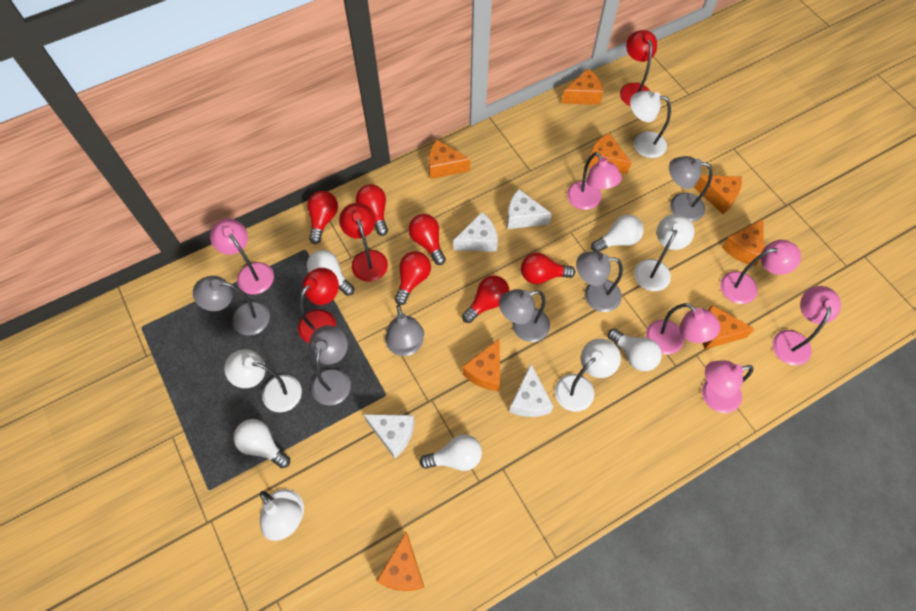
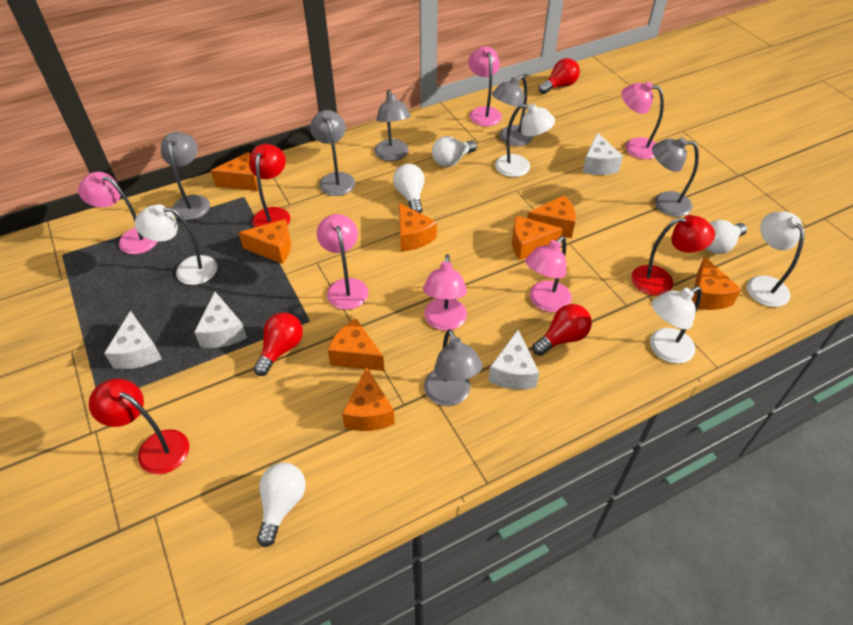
red light bulb: 6 -> 3
white lamp: 5 -> 4
white light bulb: 5 -> 4

